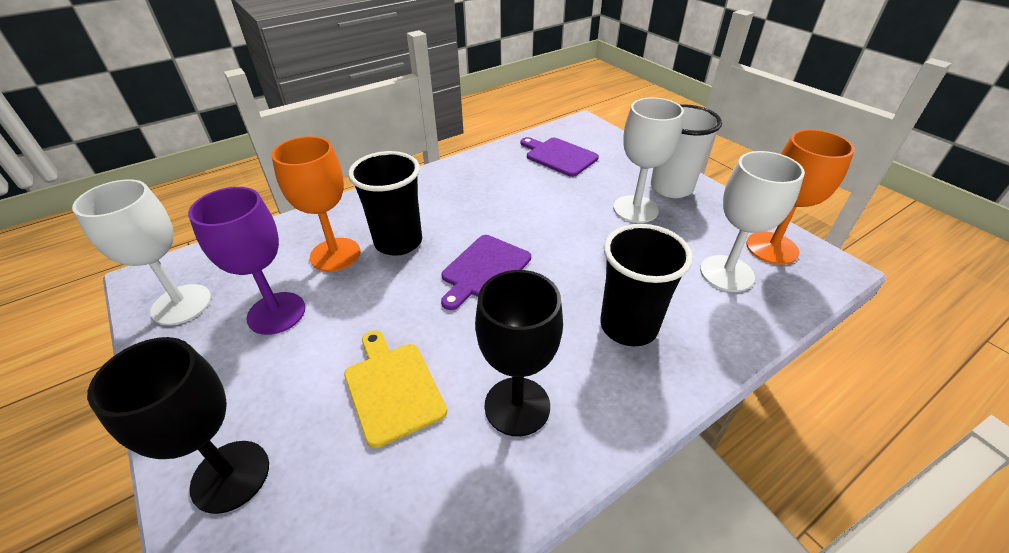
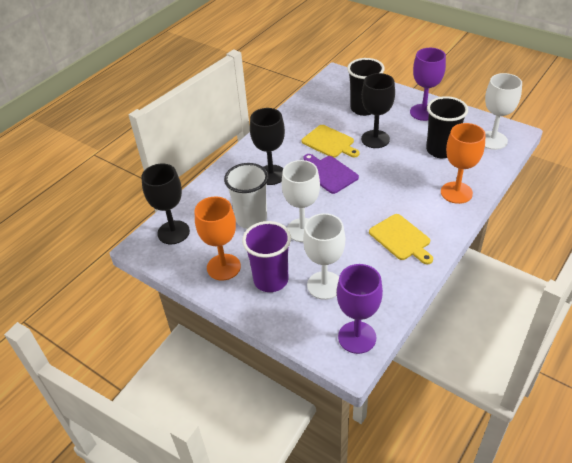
black goblet: 2 -> 3
purple cup: 0 -> 1
purple cutting board: 2 -> 1
purple goblet: 1 -> 2
yellow cutting board: 1 -> 2

